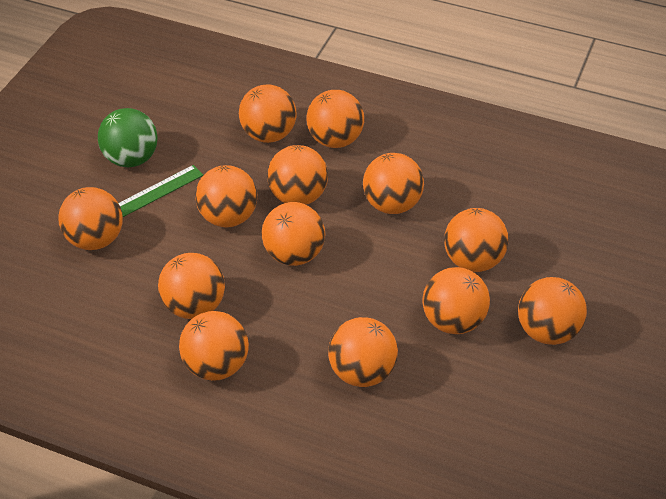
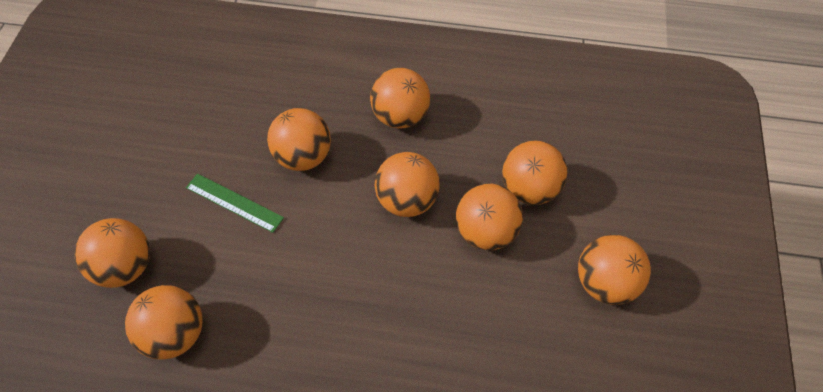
green ball: 1 -> 0
orange ball: 13 -> 8

